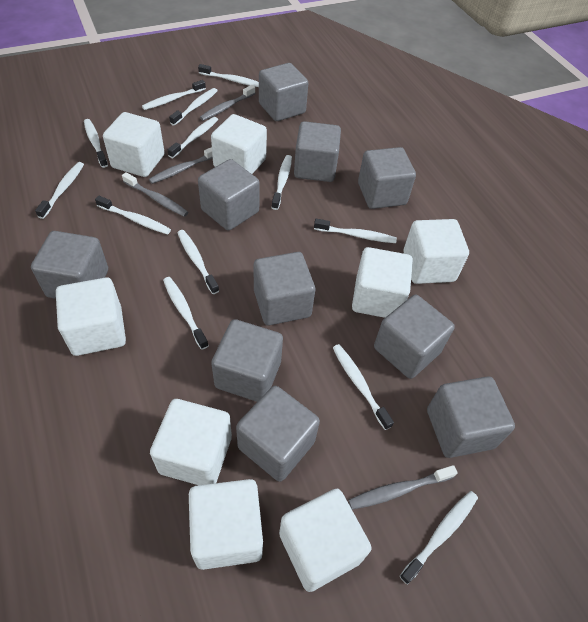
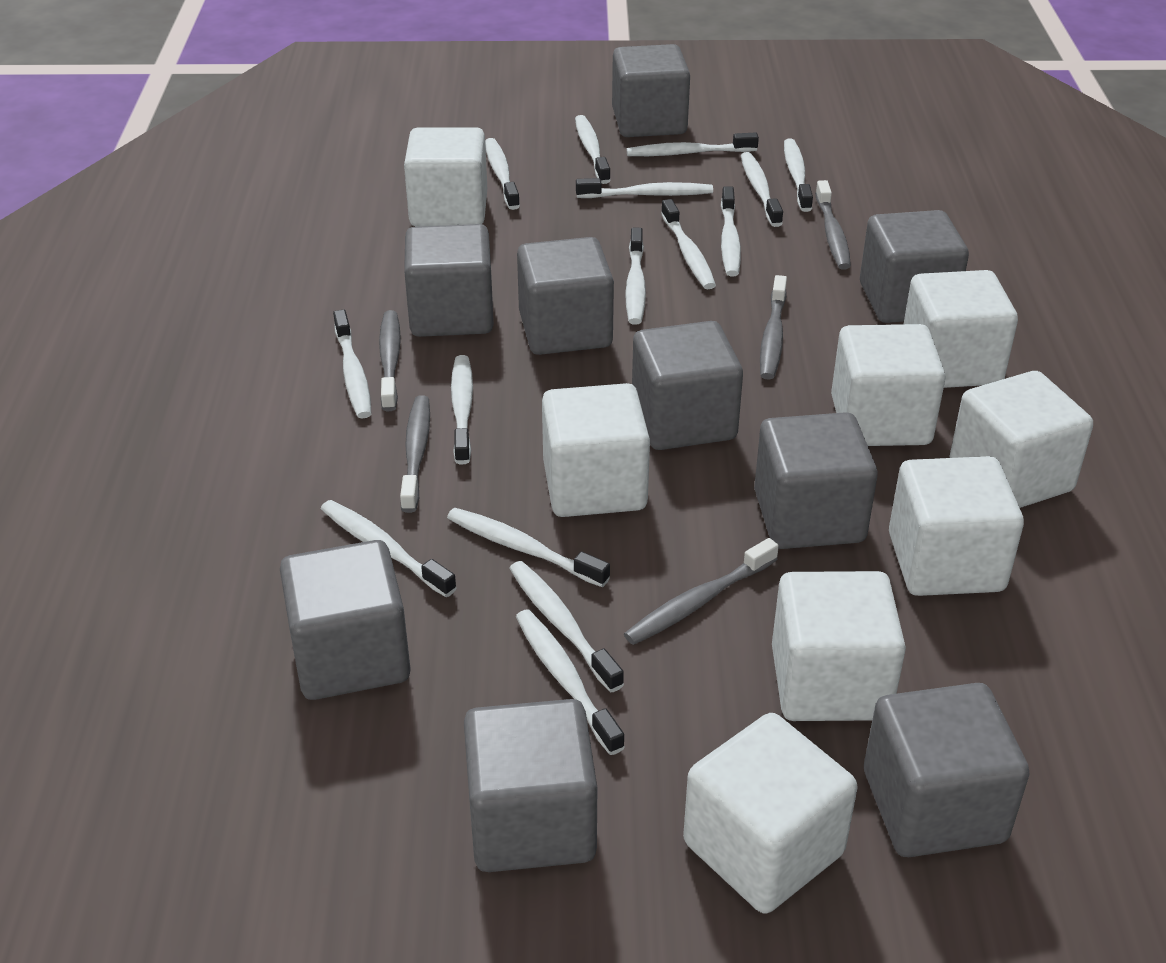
grey cube: 10 -> 9
grey toothbrush: 4 -> 5
white toothbrush: 13 -> 15

